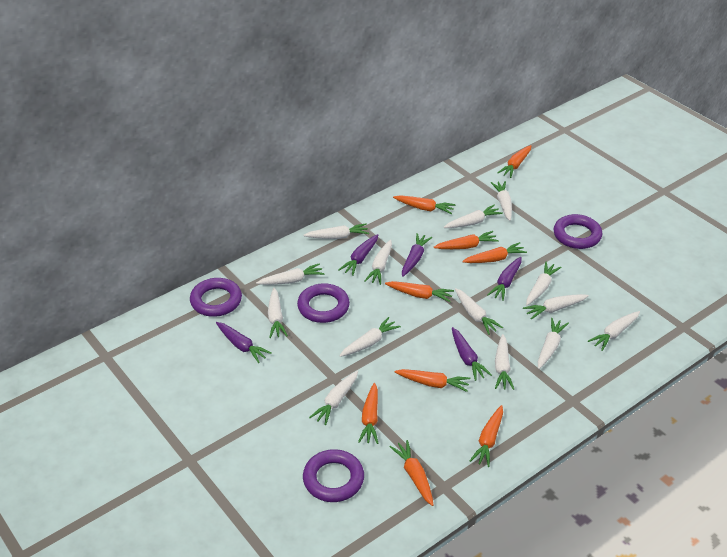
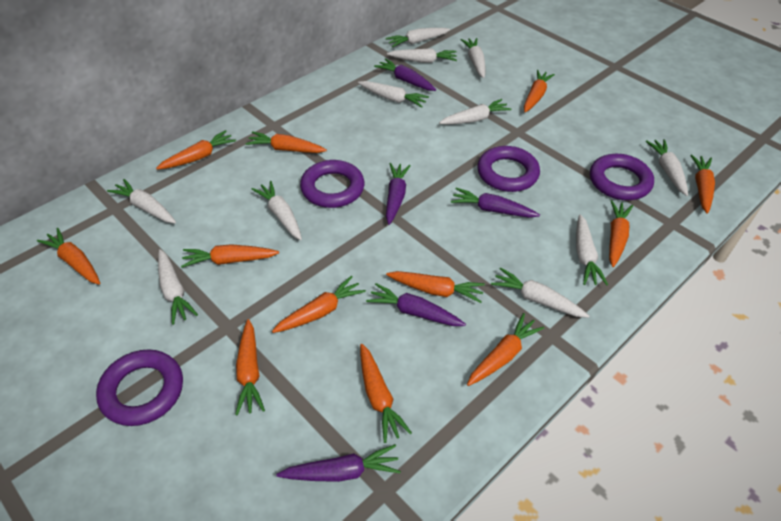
orange carrot: 9 -> 12
white carrot: 14 -> 11

